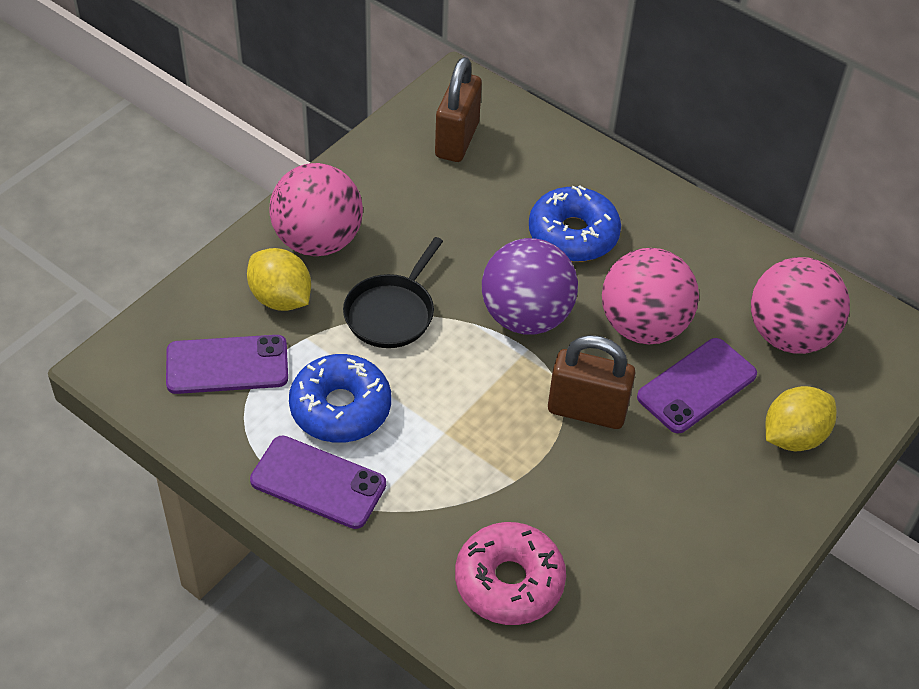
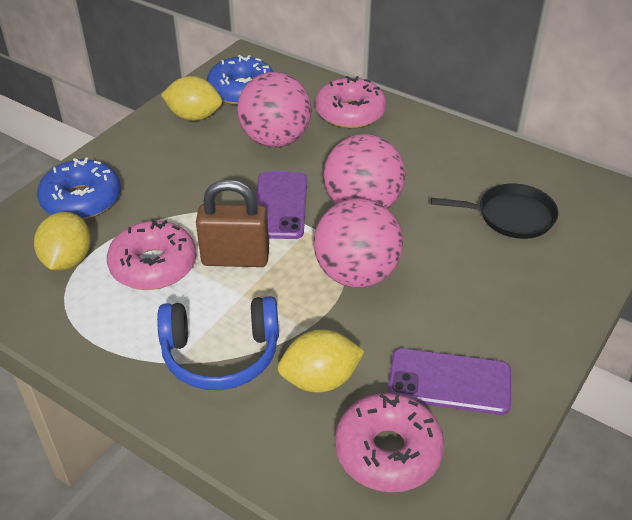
blue headphones: 0 -> 1
brown padlock: 2 -> 1
pink donut: 1 -> 3
purple ball: 1 -> 0
purple phone: 3 -> 2
yellow lemon: 2 -> 3

